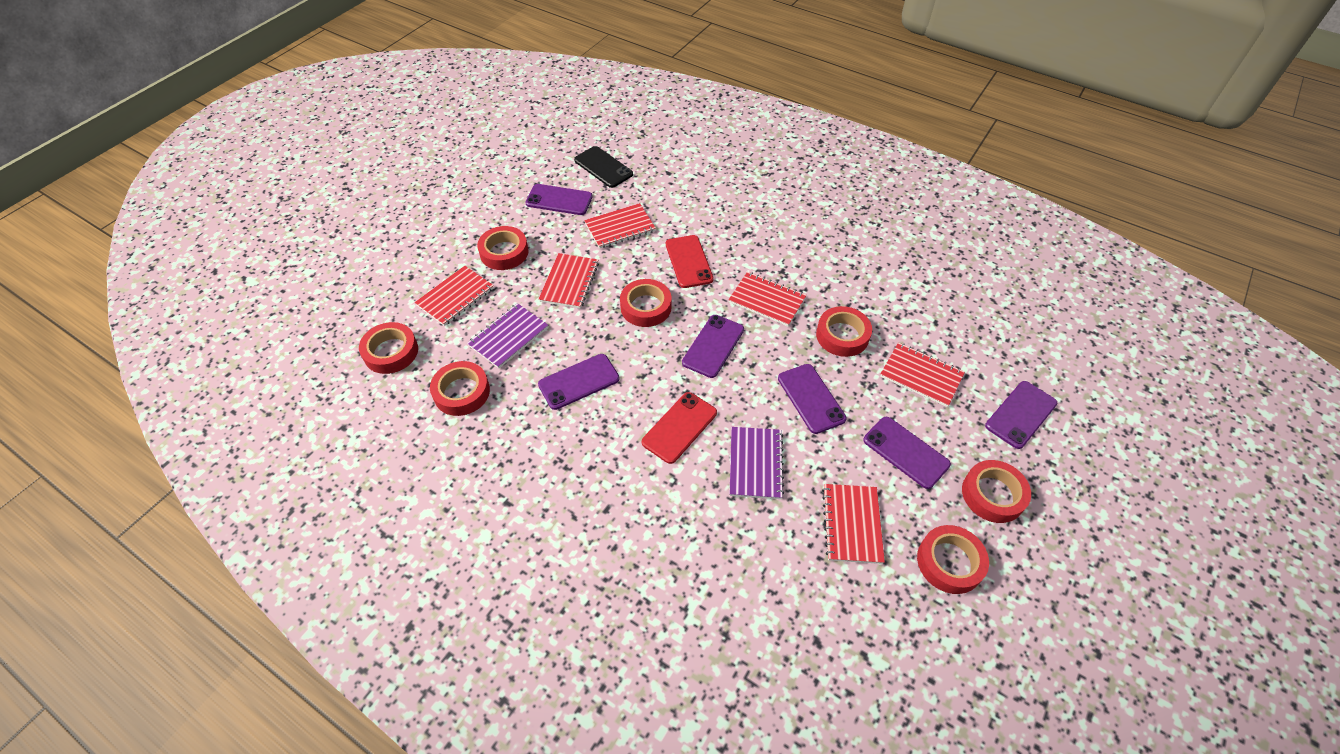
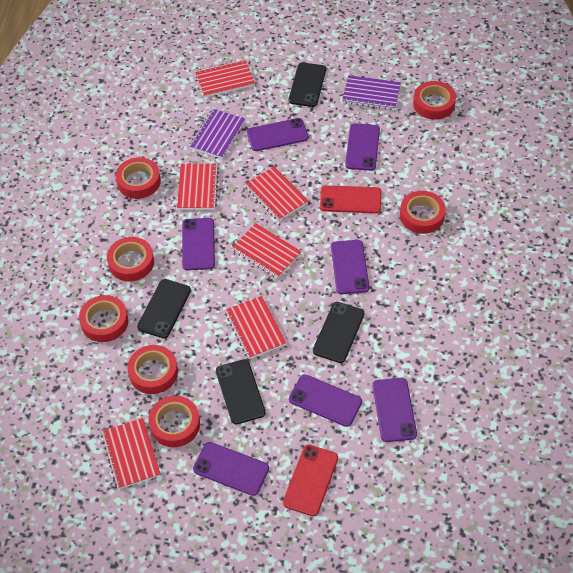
black phone: 1 -> 4
purple phone: 6 -> 7

